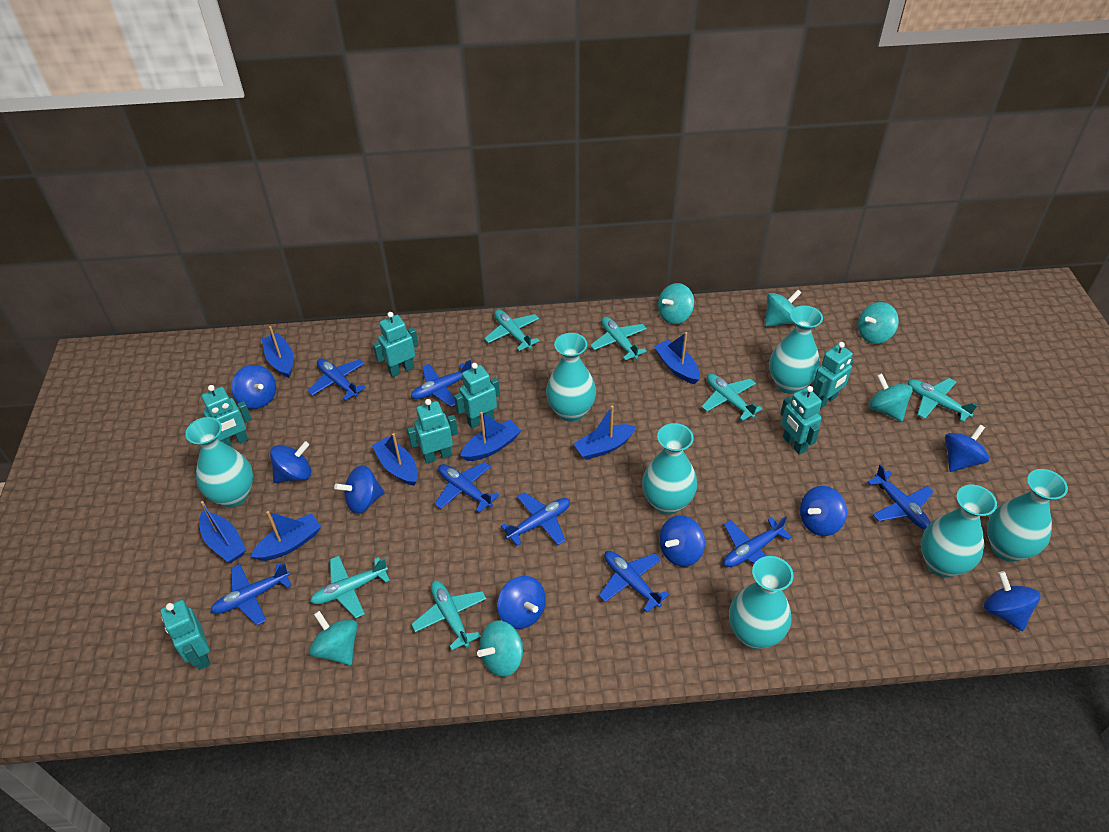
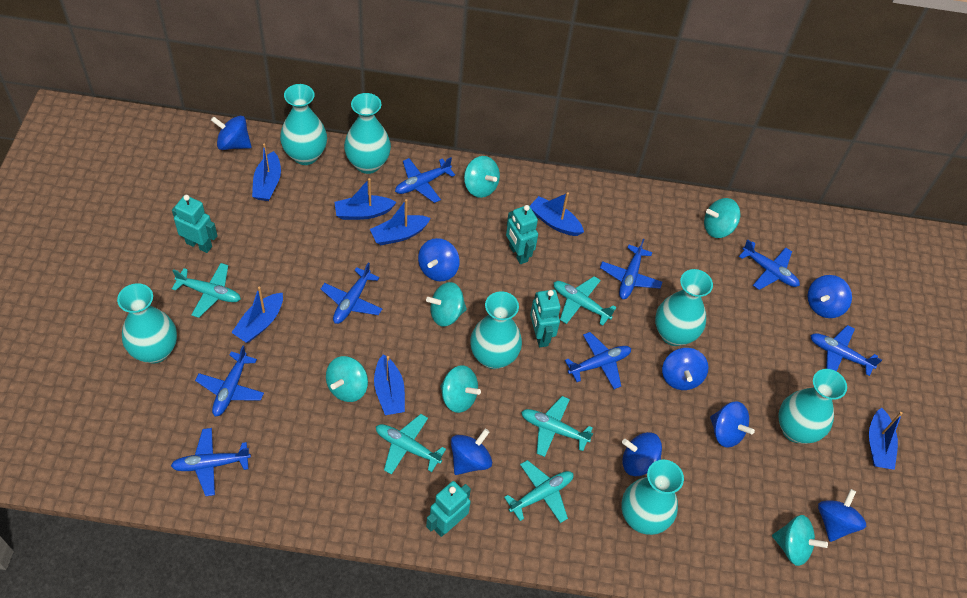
turquoise plane: 6 -> 5
turquoise robot: 7 -> 4

